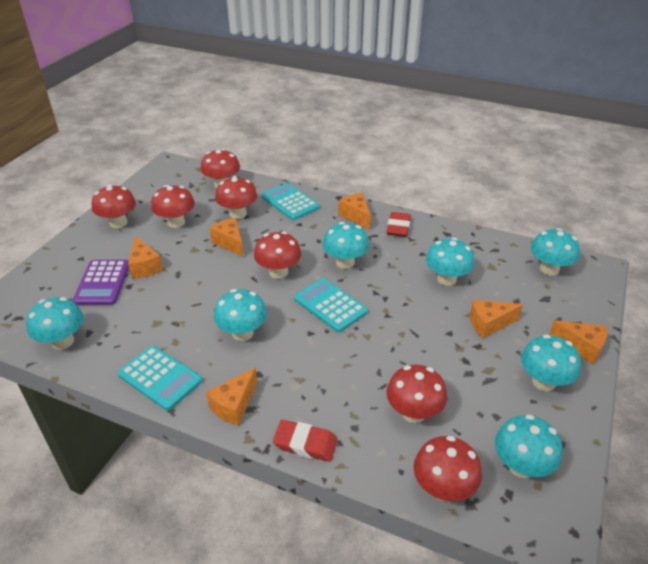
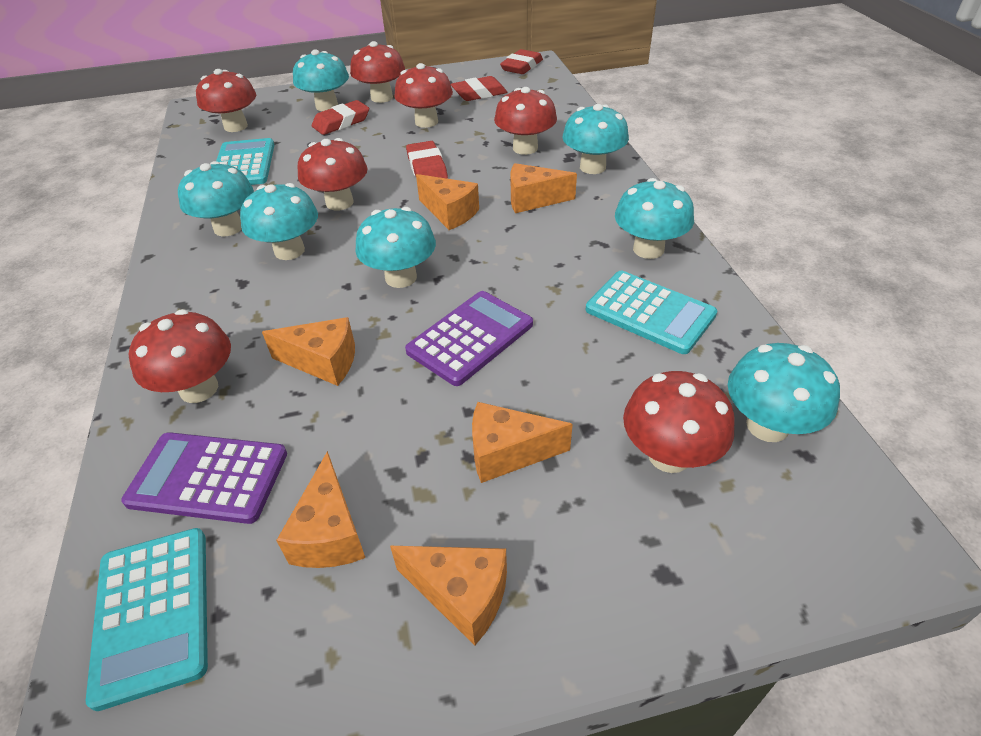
purple calculator: 1 -> 2
red eraser: 2 -> 4

